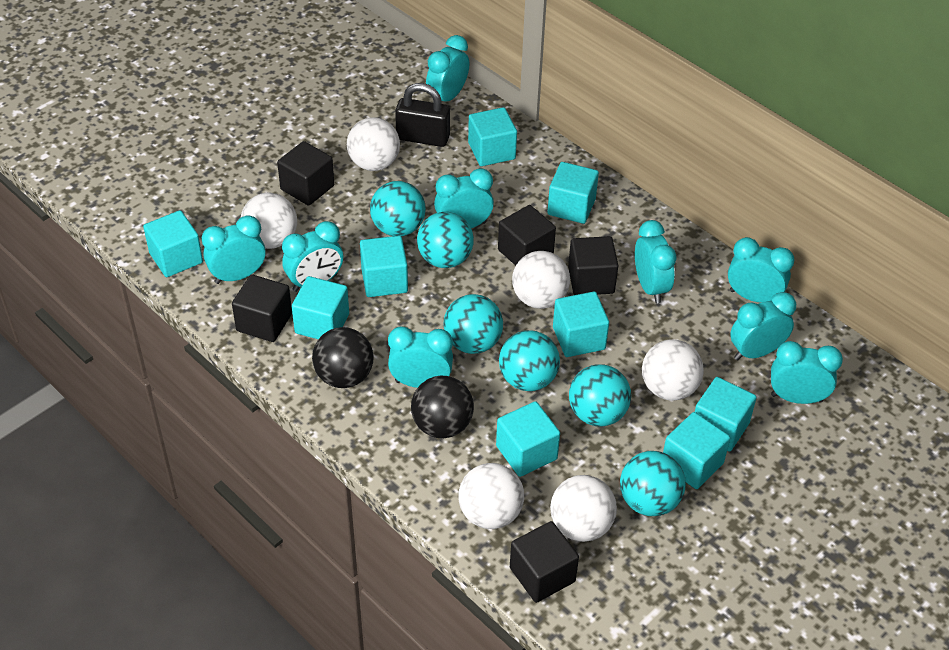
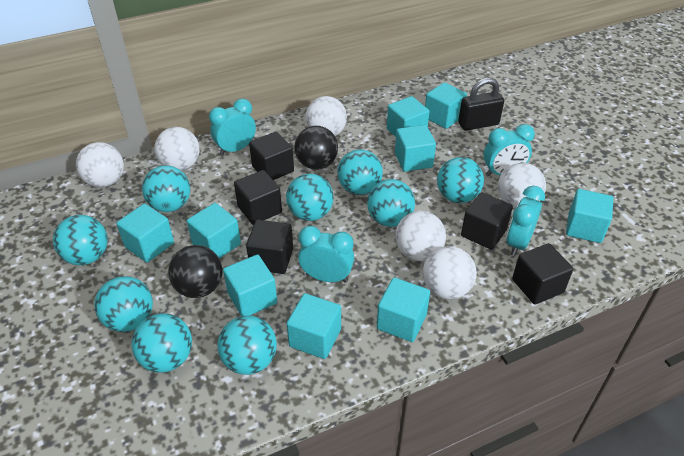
turquoise ball: 6 -> 9
turquoise clock: 9 -> 4

